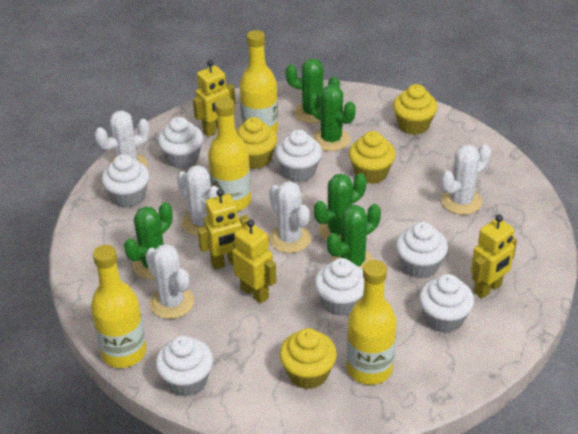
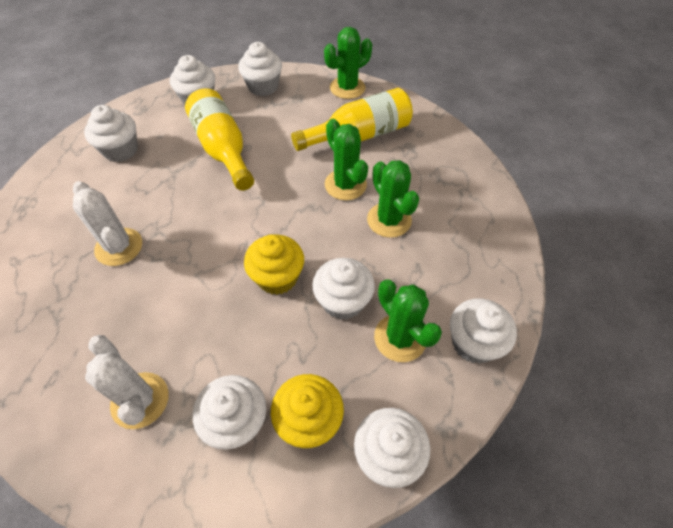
green cactus: 5 -> 4
white cactus: 5 -> 2
yellow bottle: 4 -> 2
yellow cupcake: 4 -> 2
yellow robot: 4 -> 0

